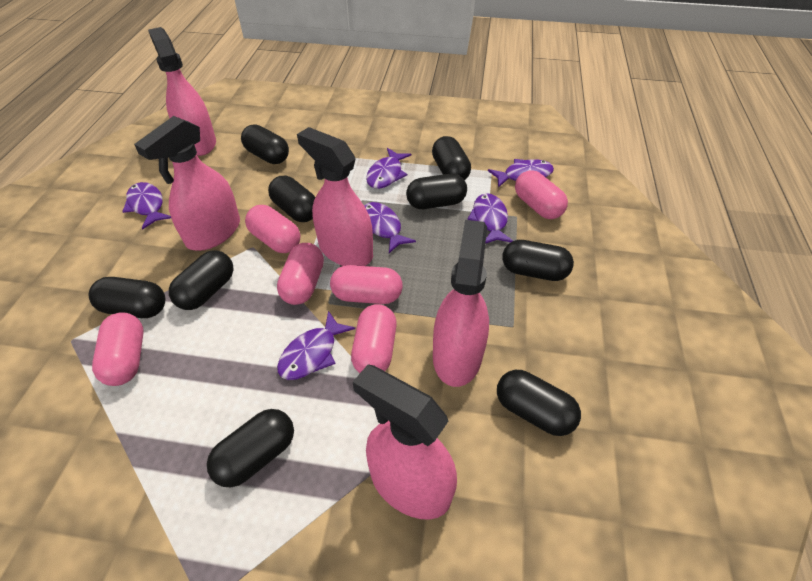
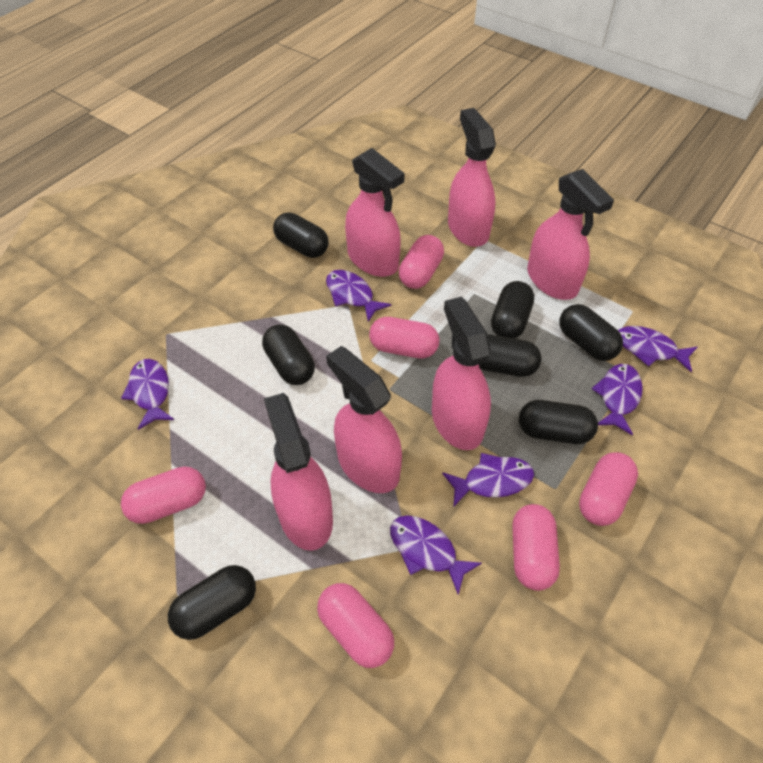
black capsule: 9 -> 7
pink spray bottle: 5 -> 6

